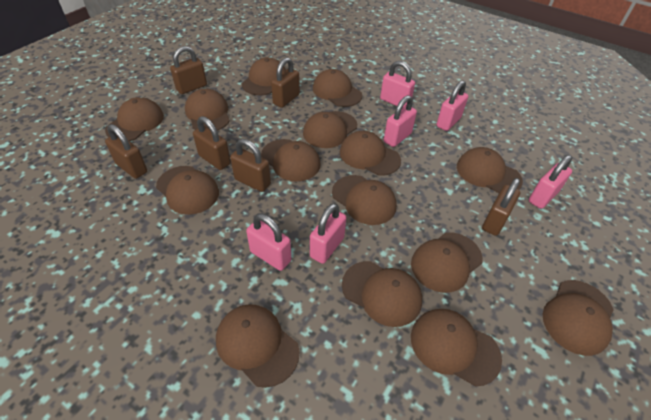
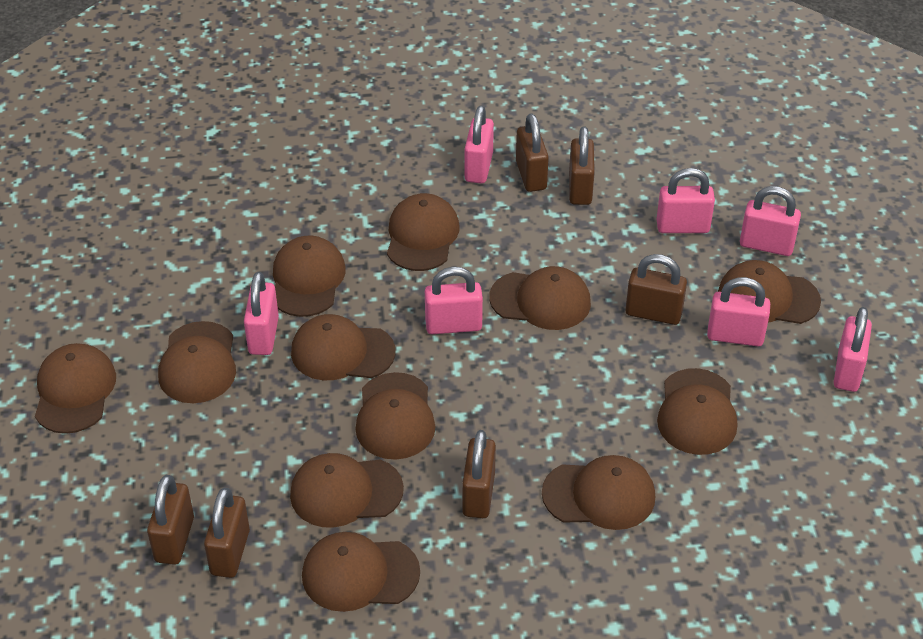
brown cap: 15 -> 12
pink padlock: 6 -> 7

